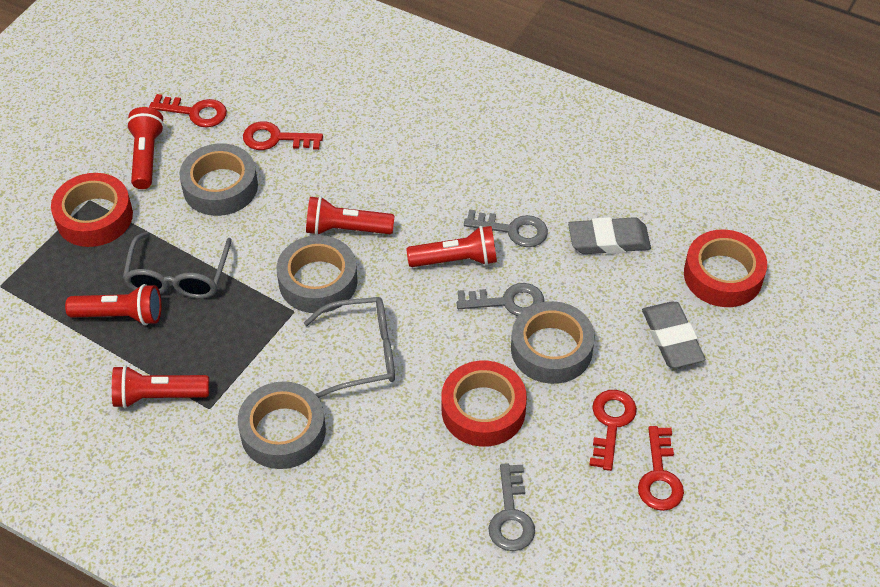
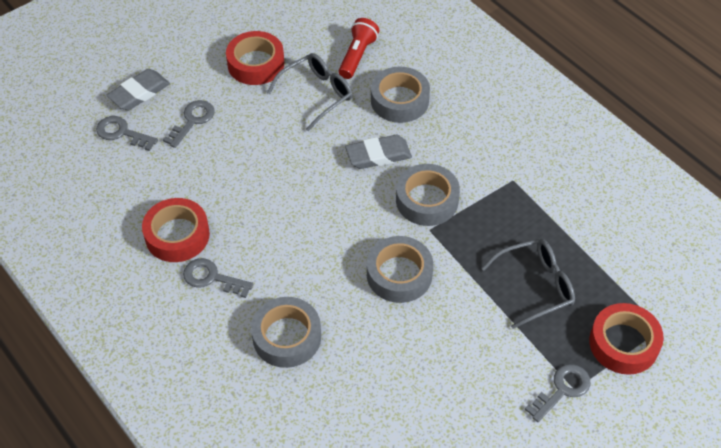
grey key: 3 -> 4
red flashlight: 5 -> 1
red key: 4 -> 0

